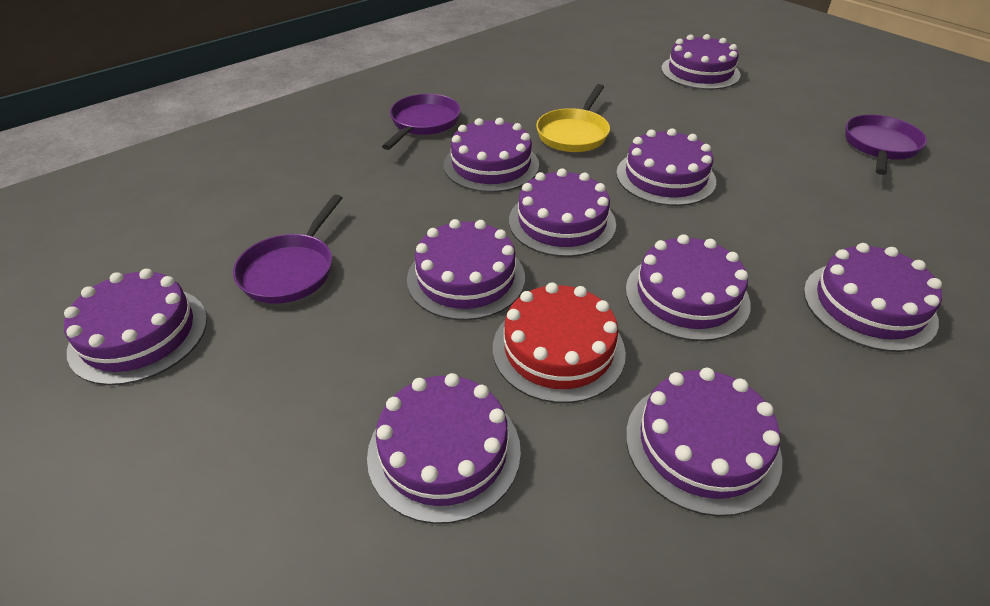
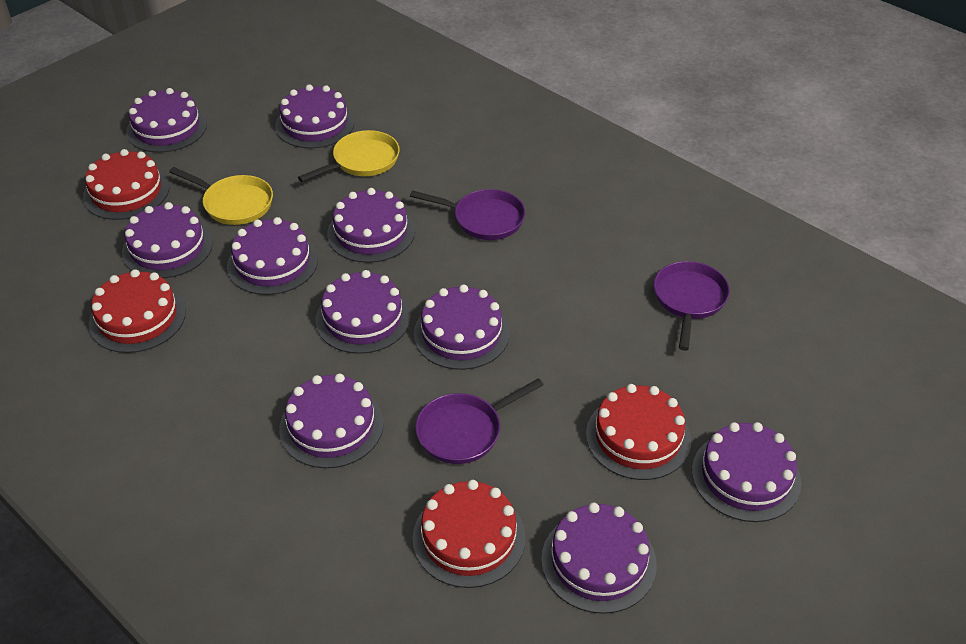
red cake: 1 -> 4
yellow pan: 1 -> 2

